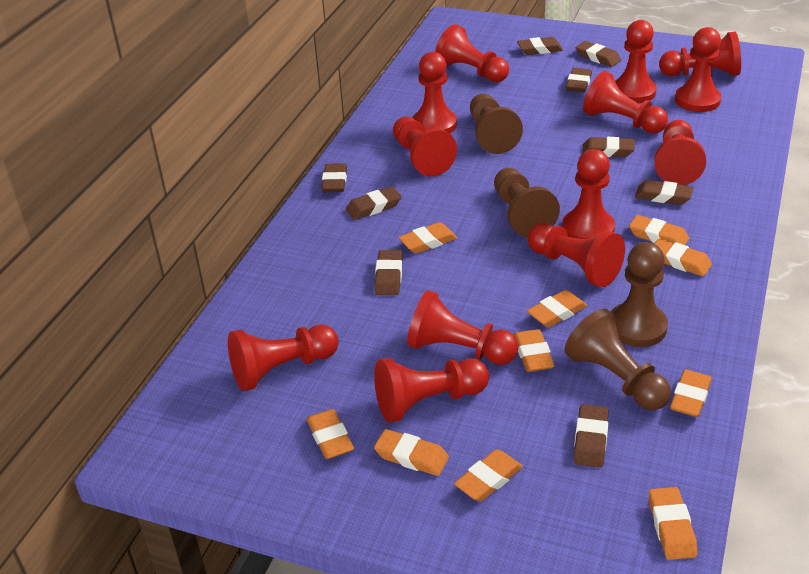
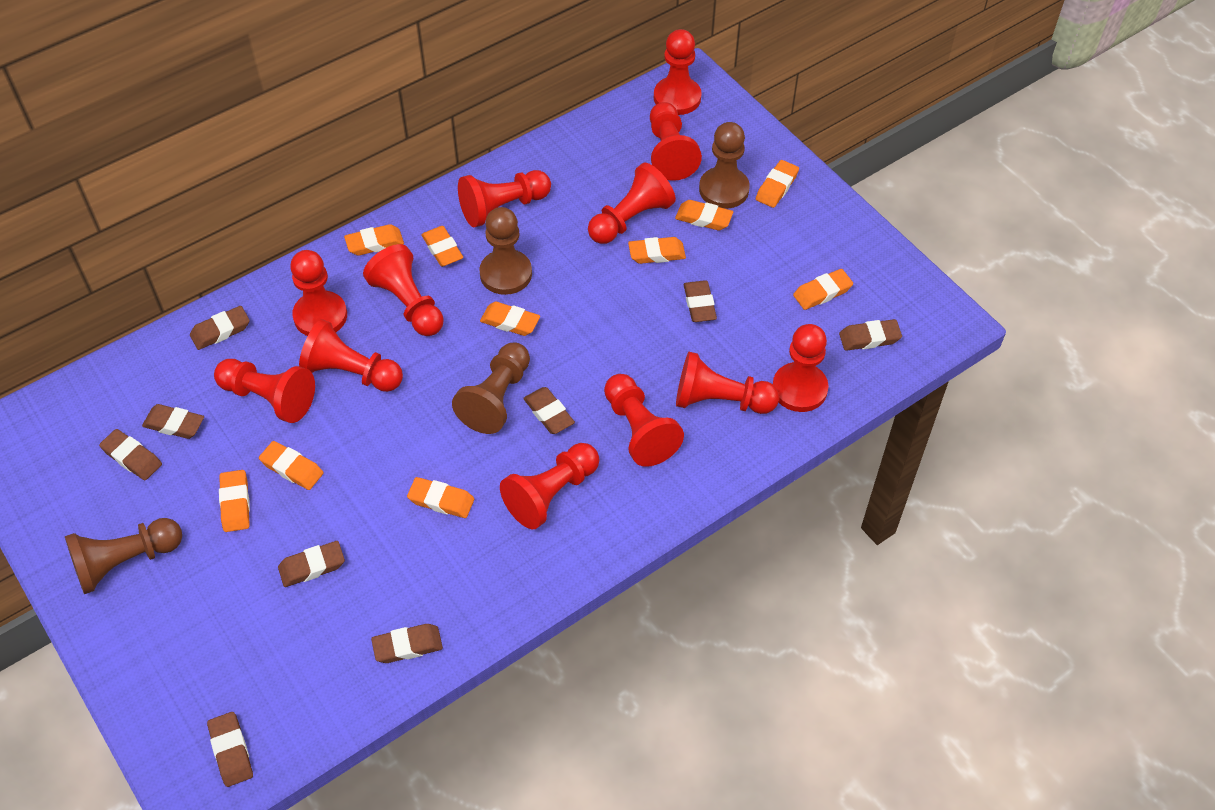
red pawn: 13 -> 12

